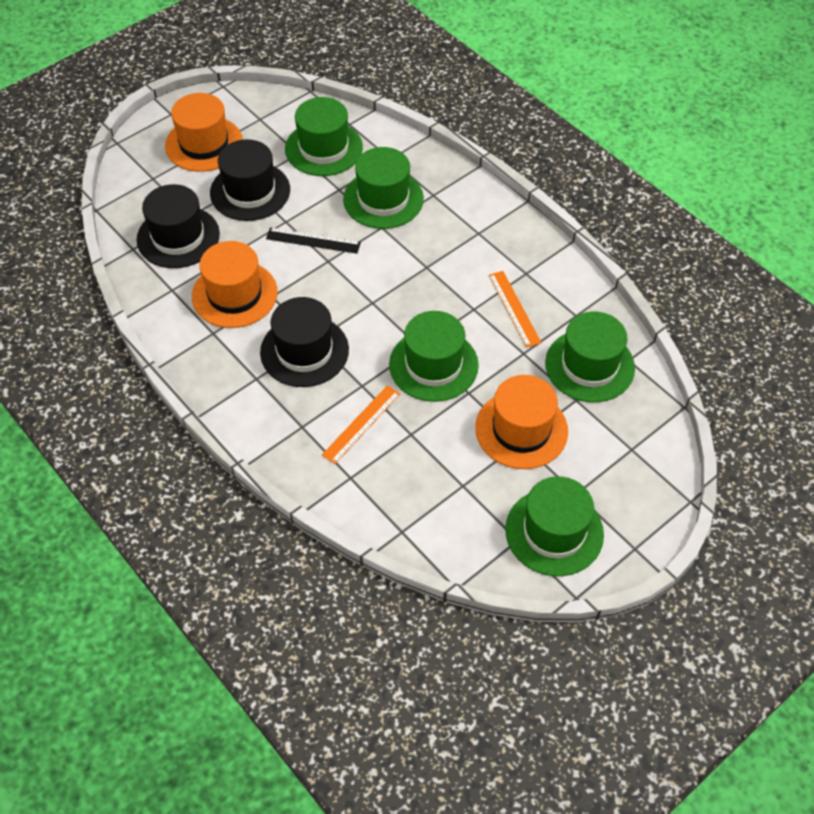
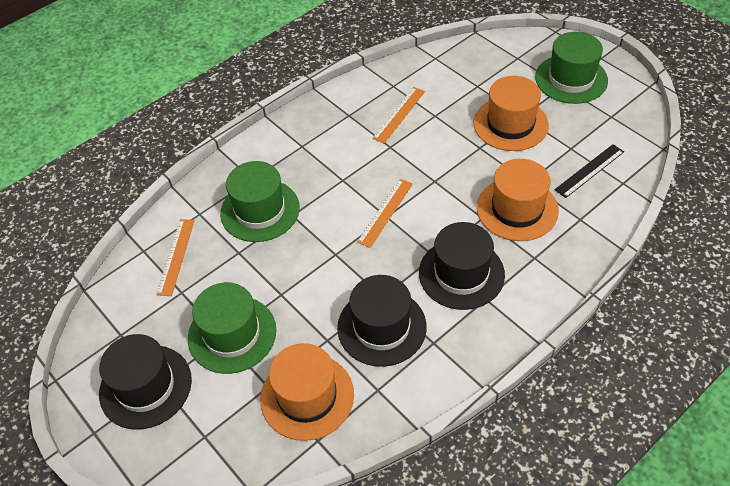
green hat: 5 -> 3
orange ruler: 2 -> 3

